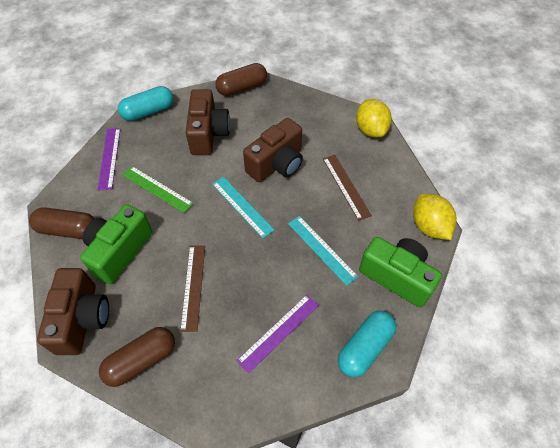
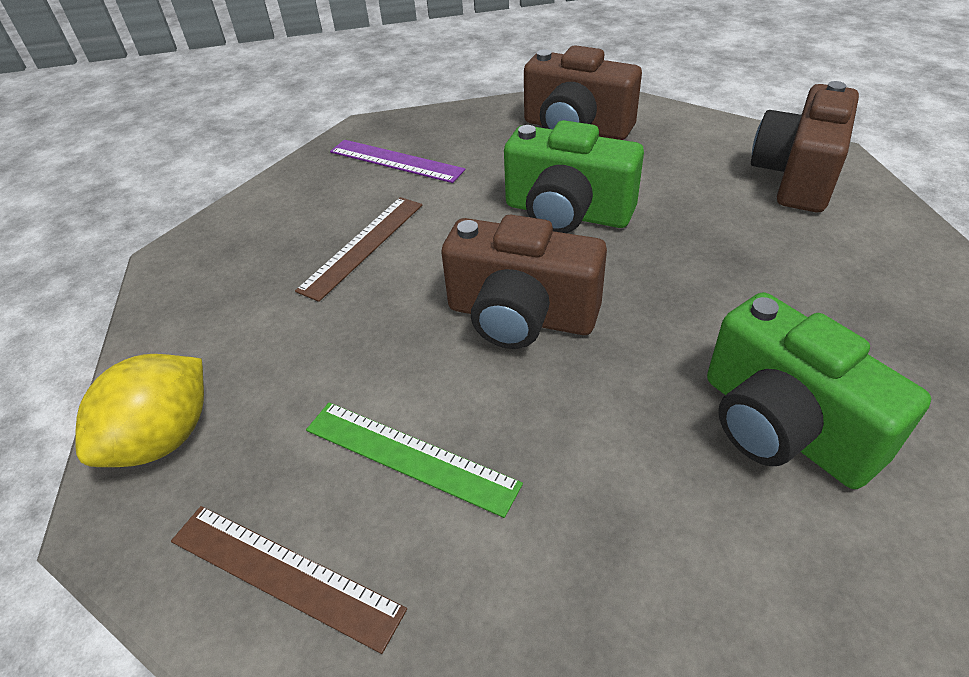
brown capsule: 3 -> 0
purple ruler: 2 -> 1
turquoise capsule: 2 -> 0
turquoise ruler: 2 -> 0
yellow lemon: 2 -> 1

